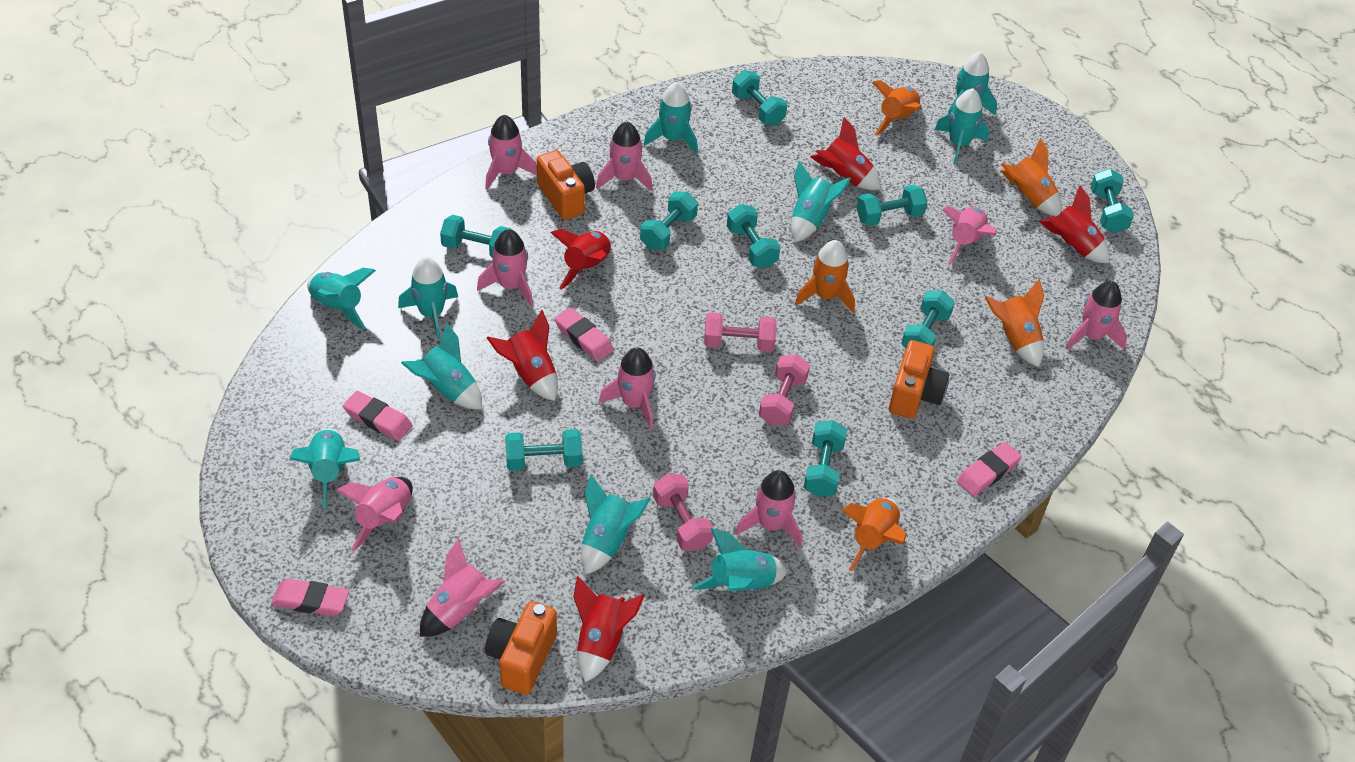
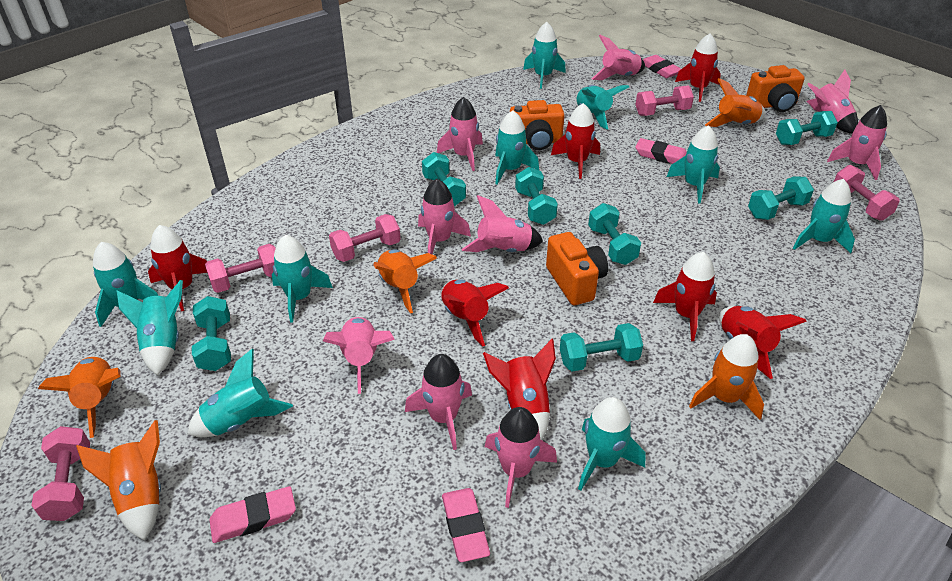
pink dumbbell: 3 -> 5
red rocket: 5 -> 7
turquoise dumbbell: 9 -> 7

